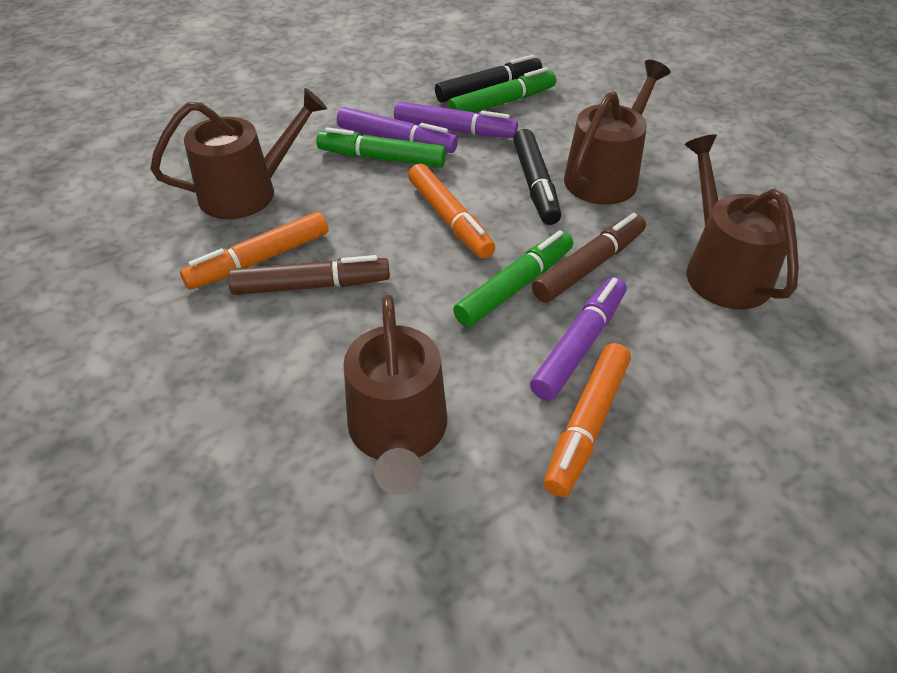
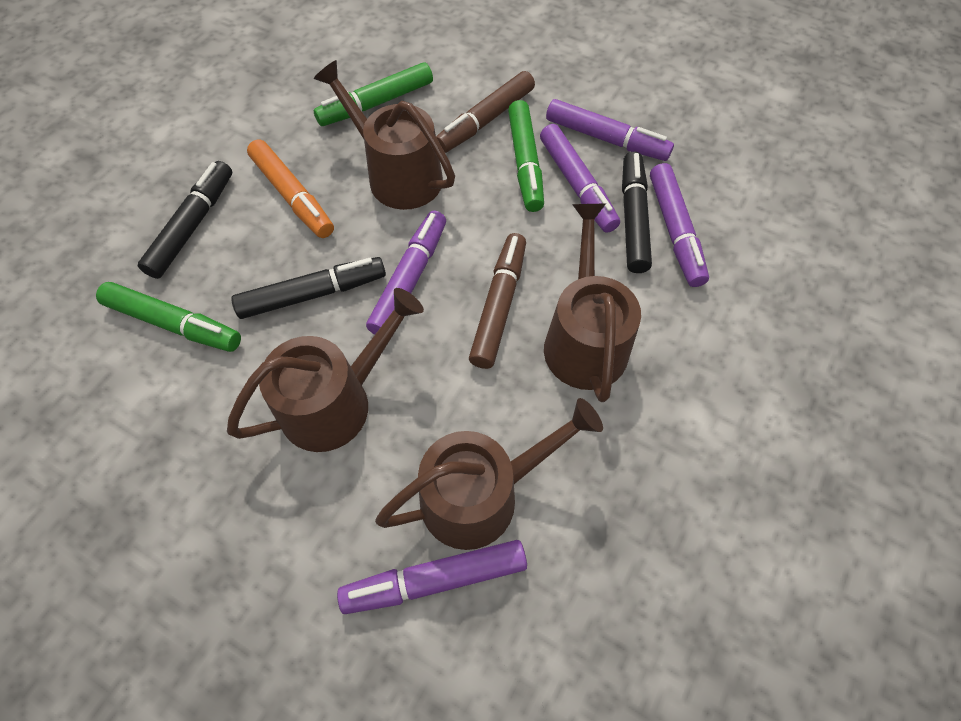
black marker: 2 -> 3
orange marker: 3 -> 1
purple marker: 3 -> 5

